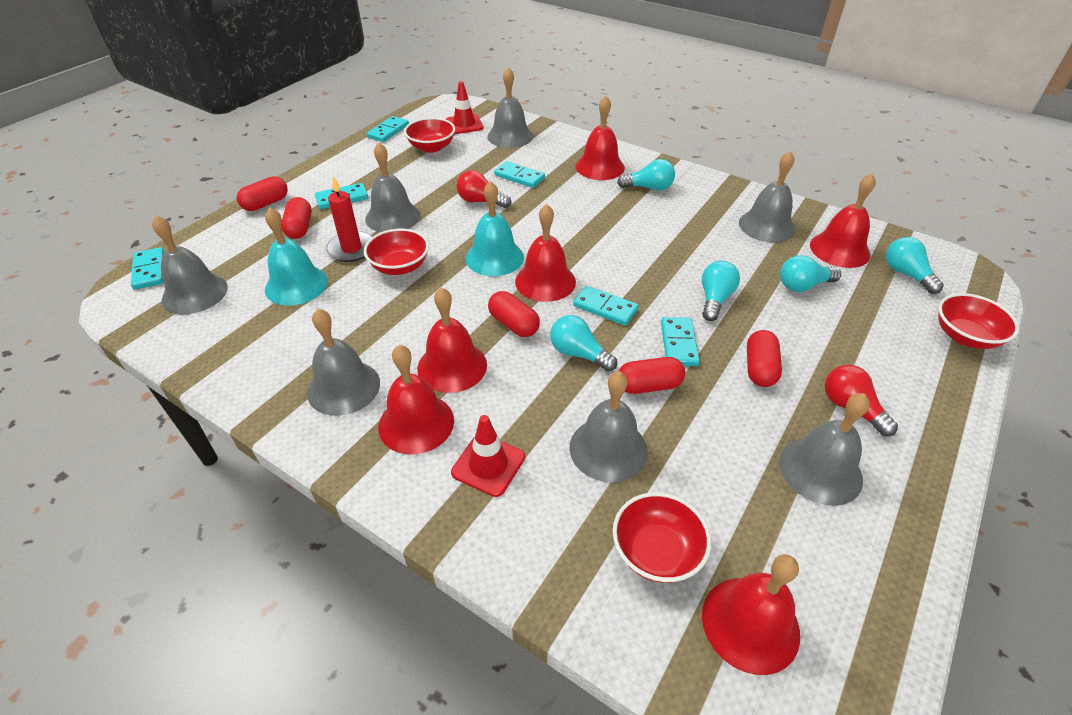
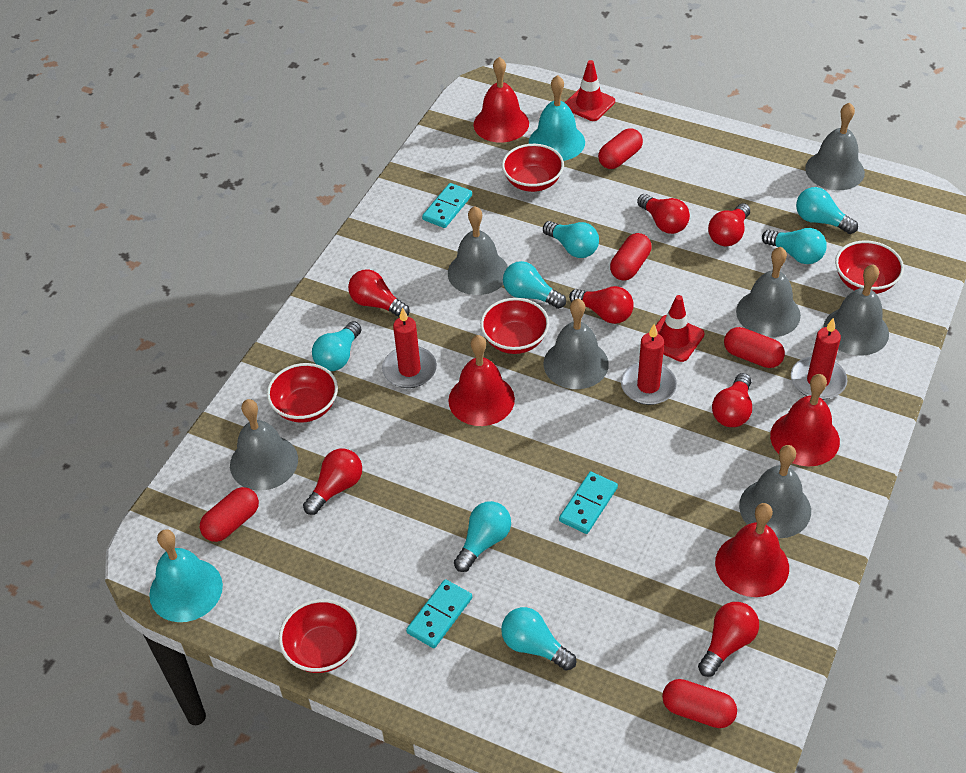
red bell: 6 -> 4
red bowl: 4 -> 5
red candle: 1 -> 3
red light bulb: 2 -> 7
turquoise domino: 6 -> 3
turquoise light bulb: 5 -> 7

